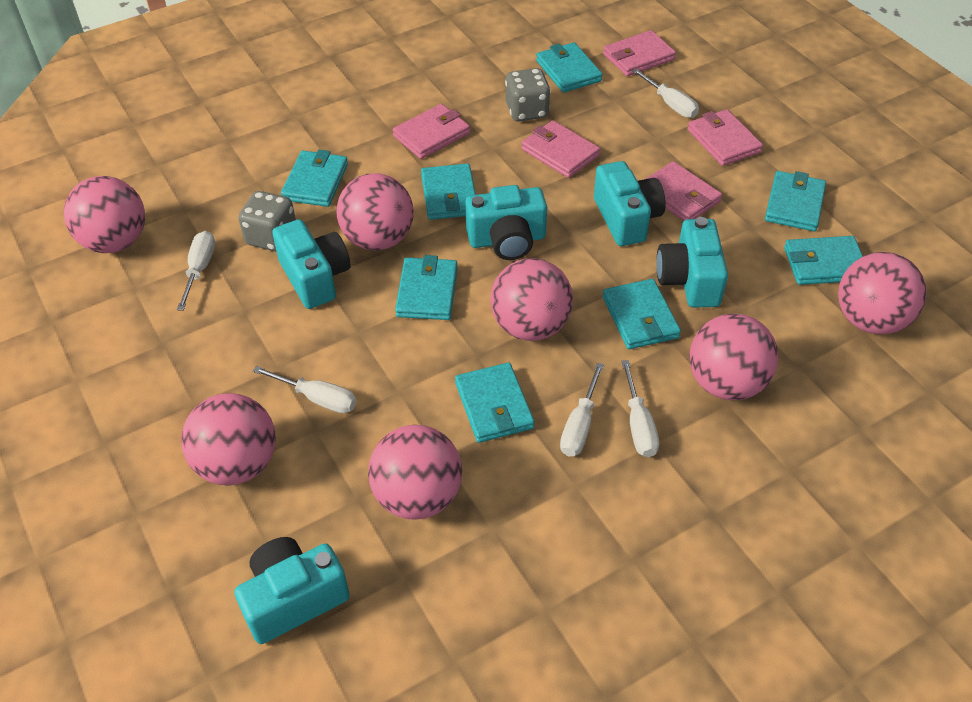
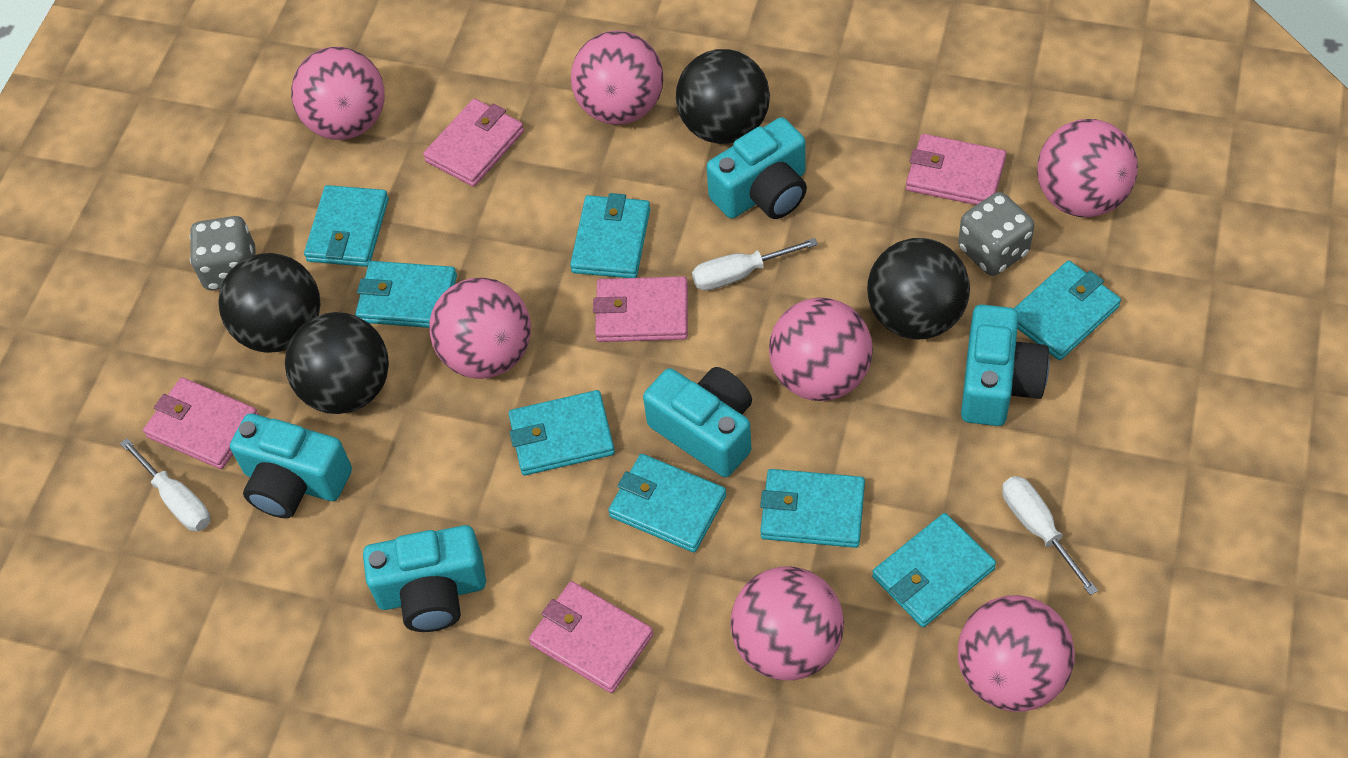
black ball: 0 -> 4
white screwdriver: 5 -> 3

